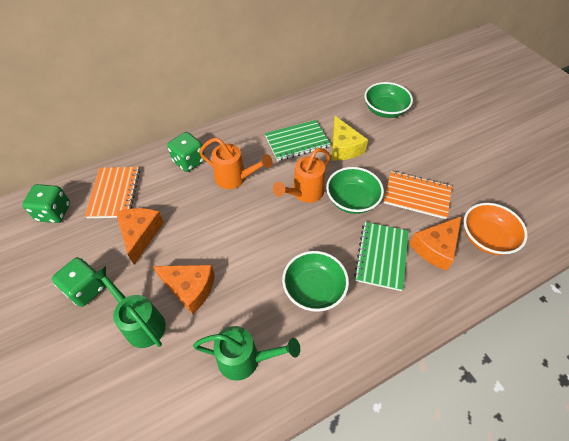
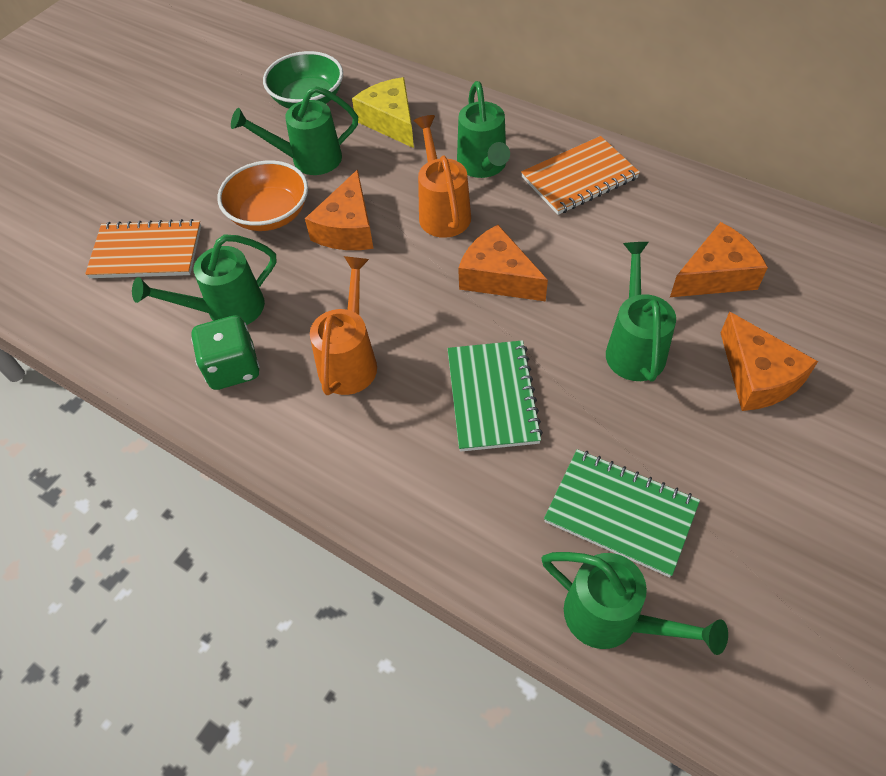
green bowl: 3 -> 1
green dice: 3 -> 1
green watering can: 2 -> 5
orange cheese: 3 -> 4

